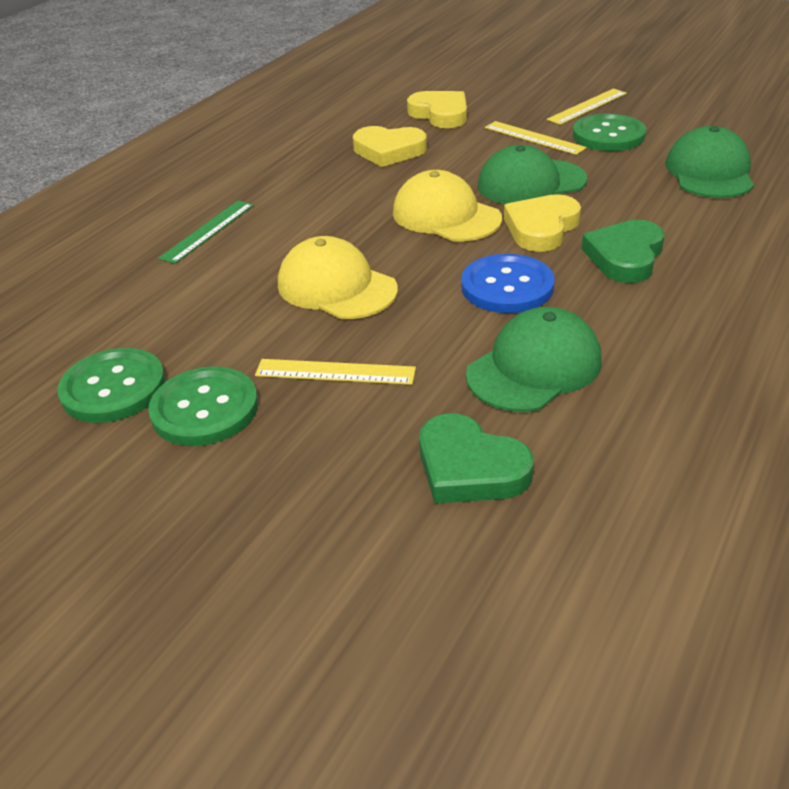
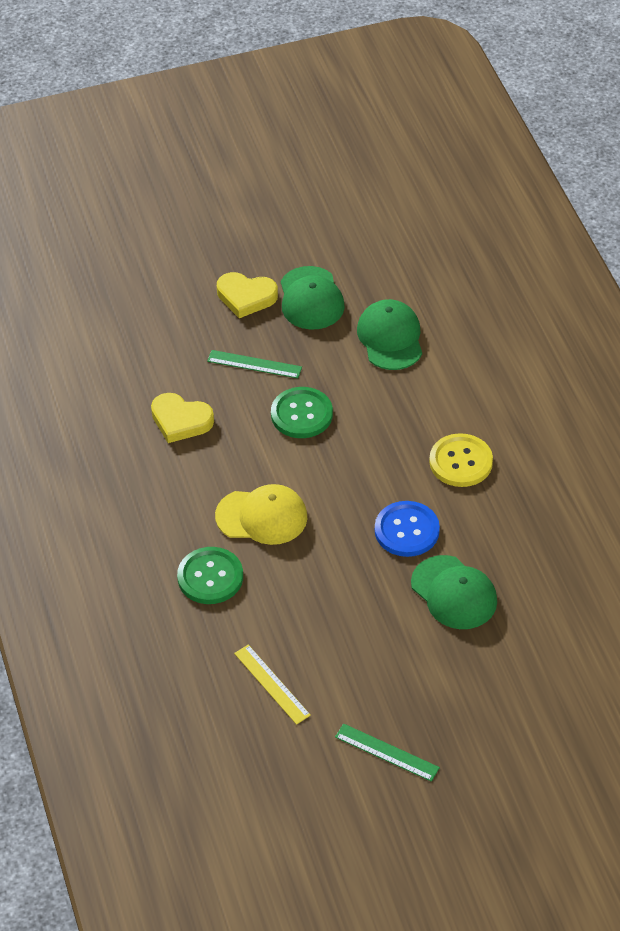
green button: 3 -> 2
green heart: 2 -> 0
green ruler: 1 -> 2
yellow button: 0 -> 1
yellow cap: 2 -> 1
yellow heart: 3 -> 2
yellow ruler: 3 -> 1

